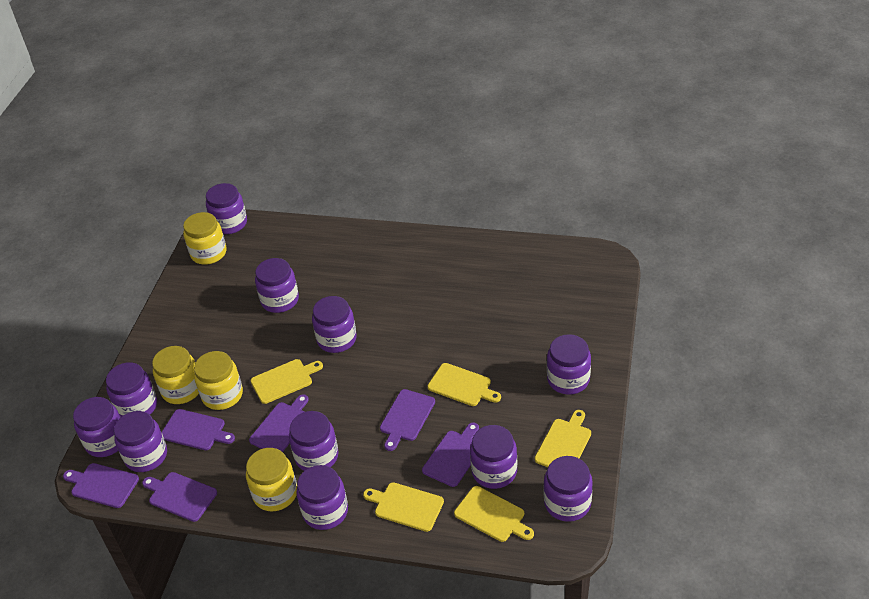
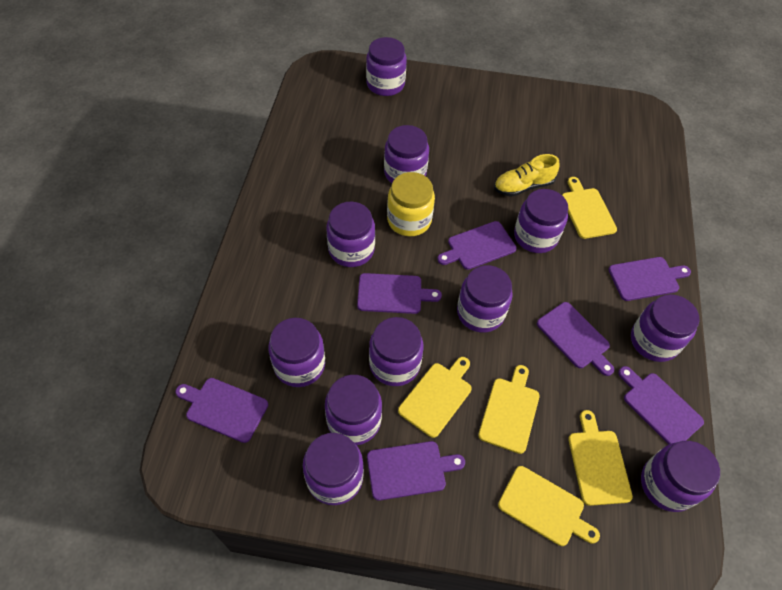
purple cutting board: 6 -> 7
yellow jar: 4 -> 1
yellow shoe: 0 -> 1

